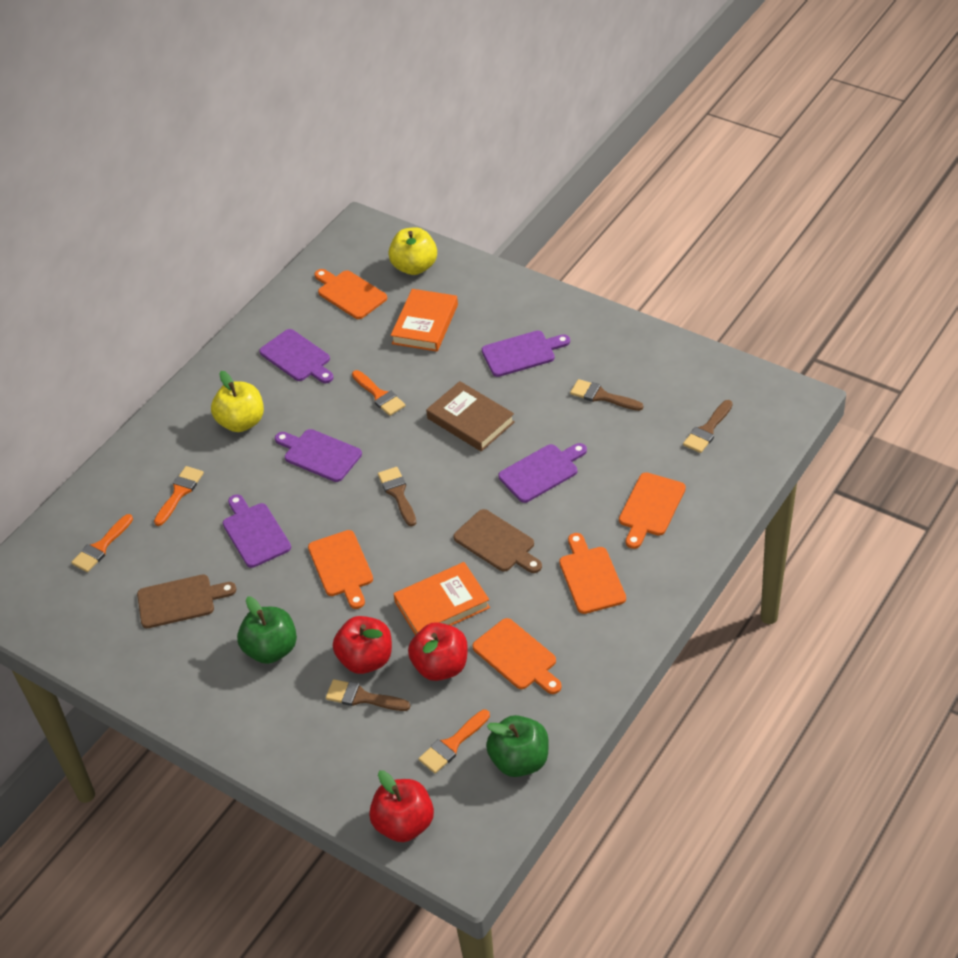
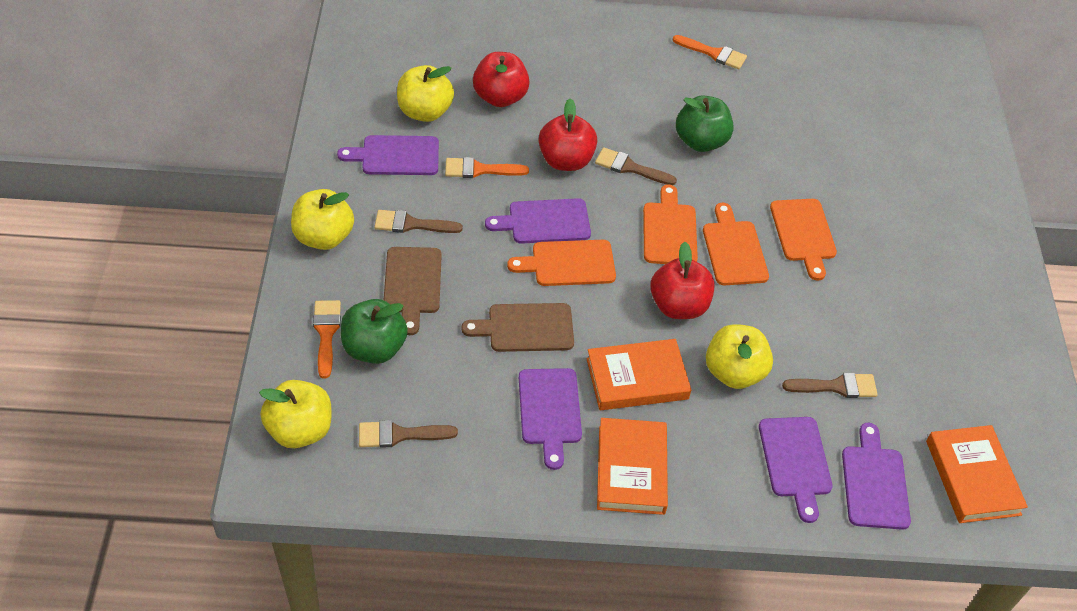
brown book: 1 -> 0
orange book: 2 -> 3
orange brush: 4 -> 3
orange cutting board: 5 -> 4
yellow apple: 2 -> 4

